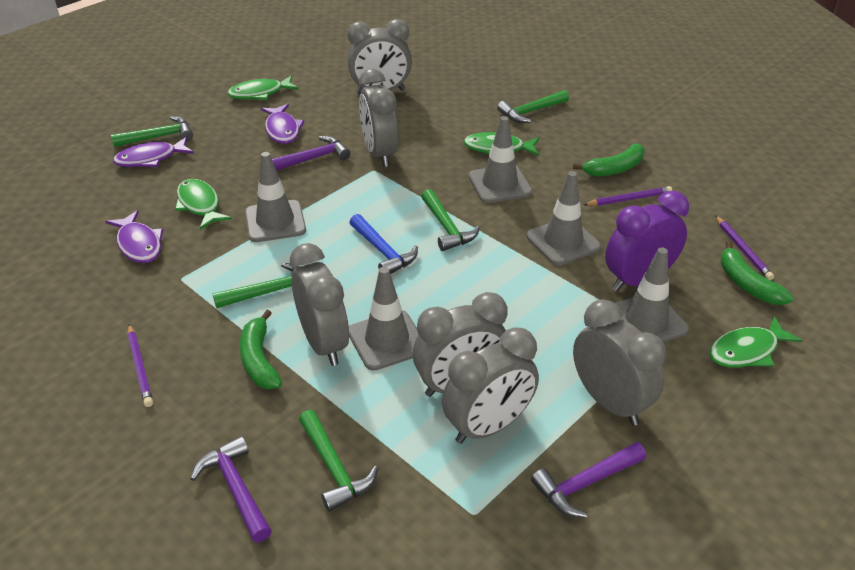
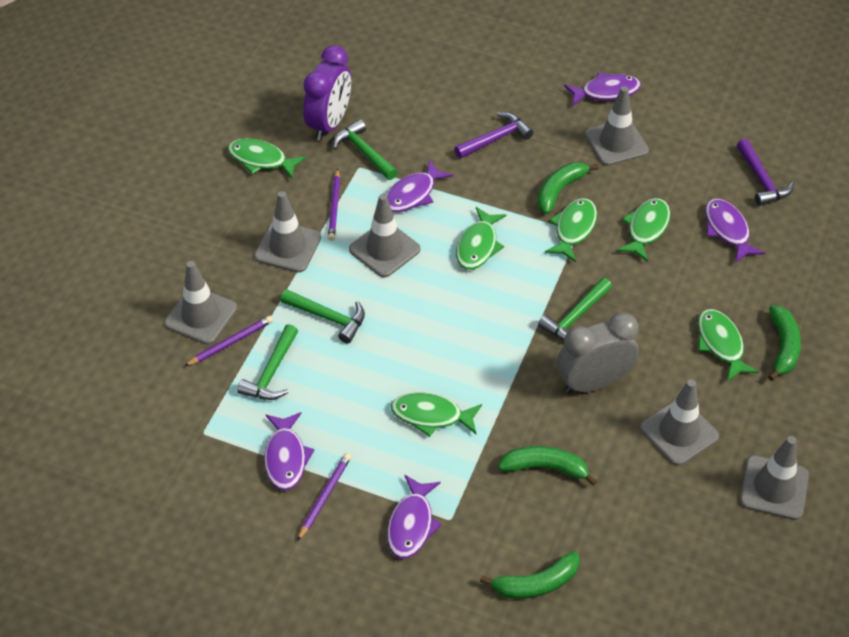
blue hammer: 1 -> 0
green banana: 3 -> 4
green fish: 4 -> 6
green hammer: 5 -> 4
grey clock: 6 -> 1
grey traffic cone: 5 -> 6
purple fish: 3 -> 5
purple hammer: 3 -> 2

